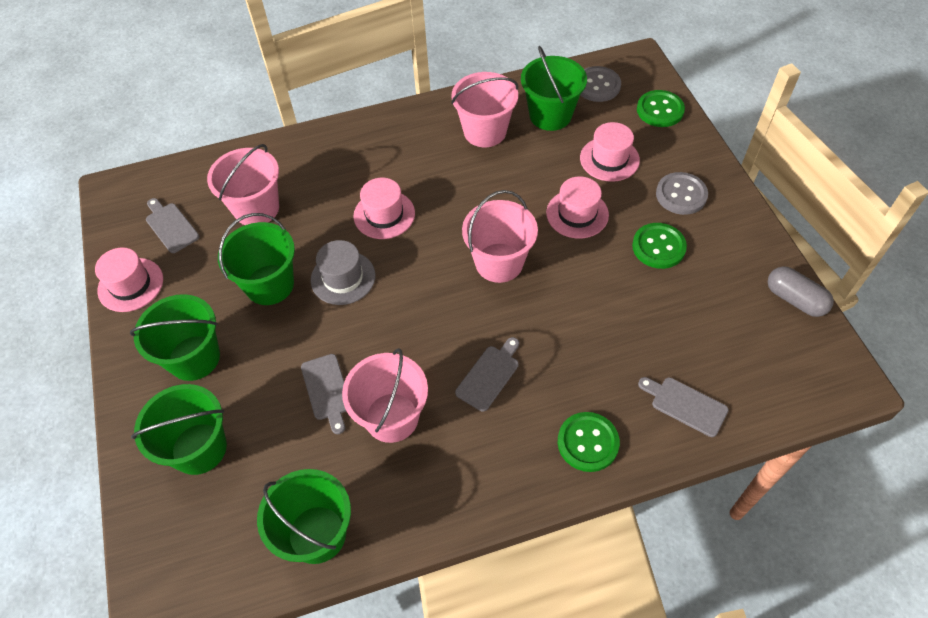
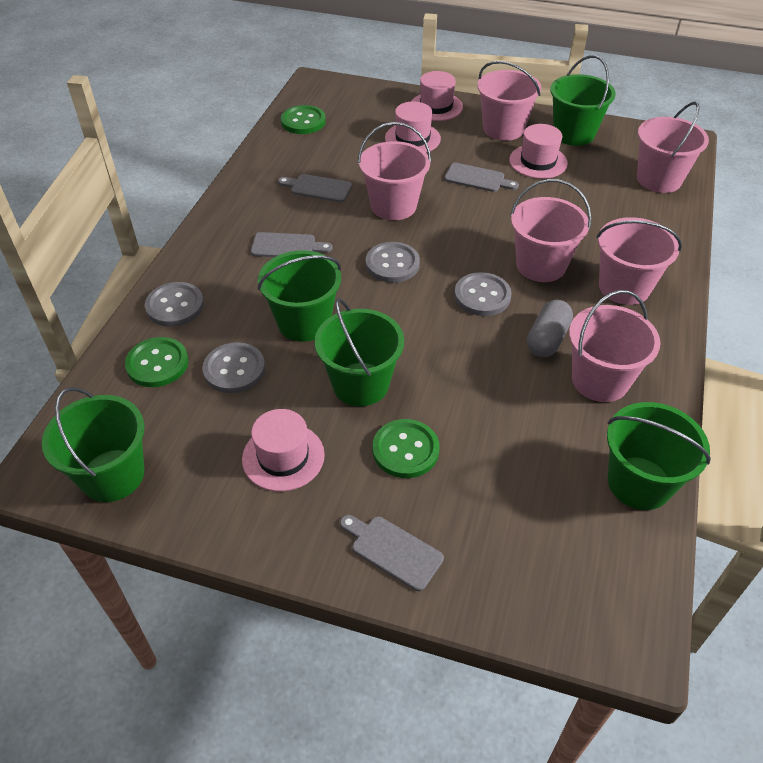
grey button: 2 -> 4
grey hat: 1 -> 0
pink bucket: 4 -> 6

